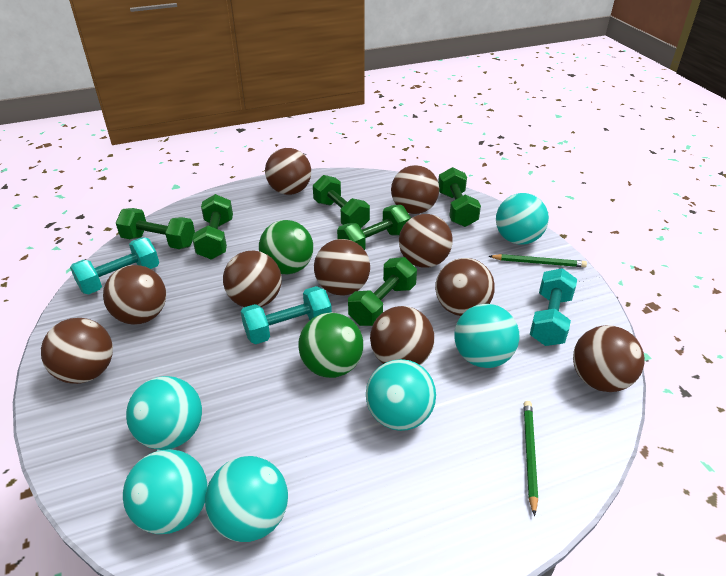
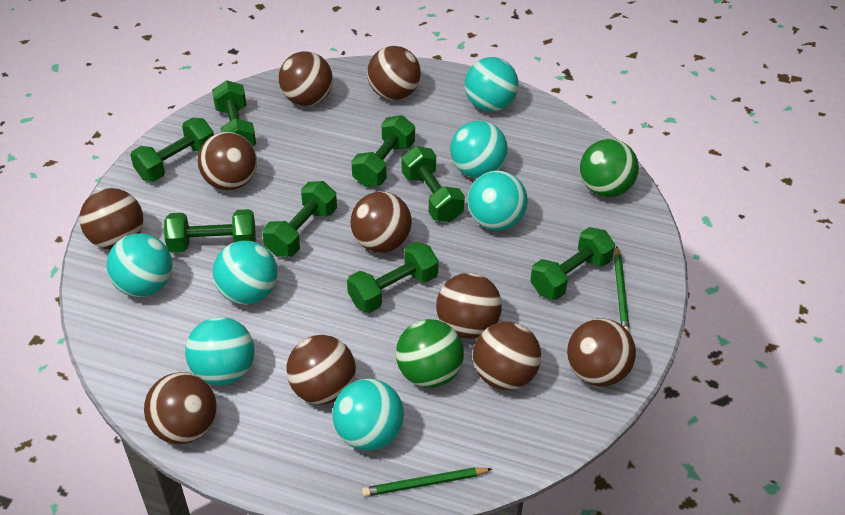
green dumbbell: 6 -> 8
turquoise ball: 6 -> 7
turquoise dumbbell: 3 -> 0

